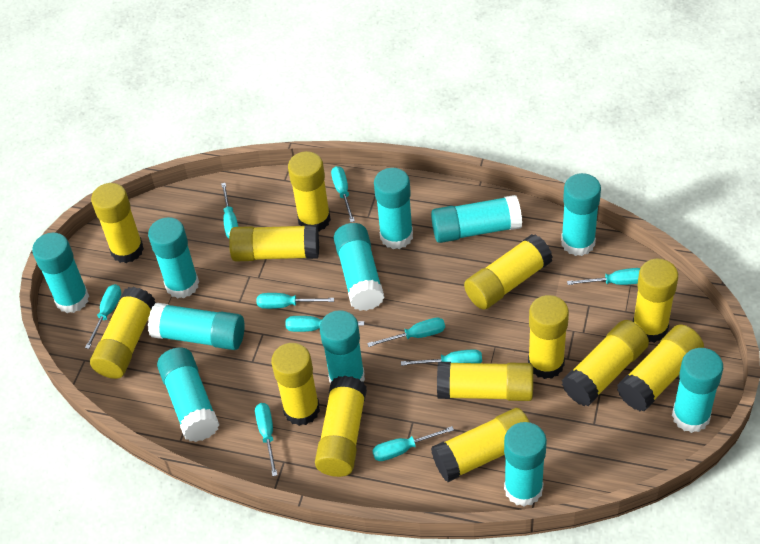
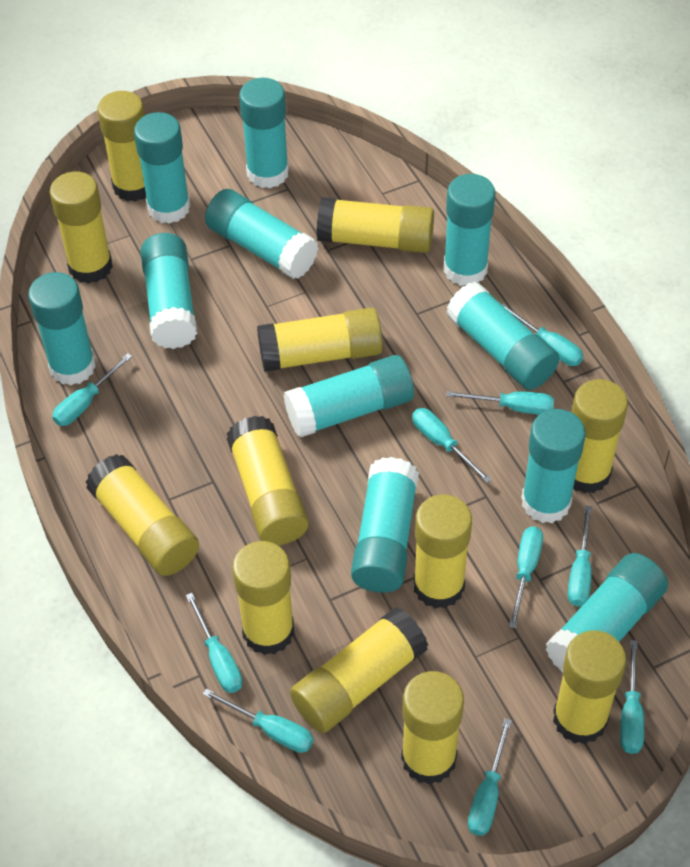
yellow glue stick: 13 -> 12

